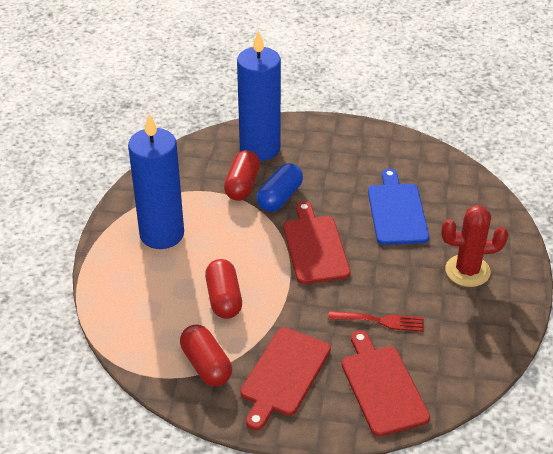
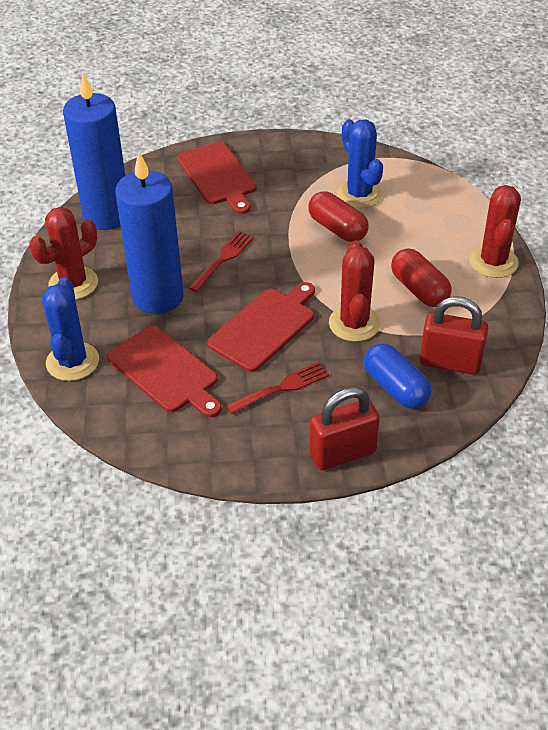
blue cactus: 0 -> 2
blue cutting board: 1 -> 0
red cactus: 1 -> 3
red capsule: 3 -> 2
red fork: 1 -> 2
red padlock: 0 -> 2

